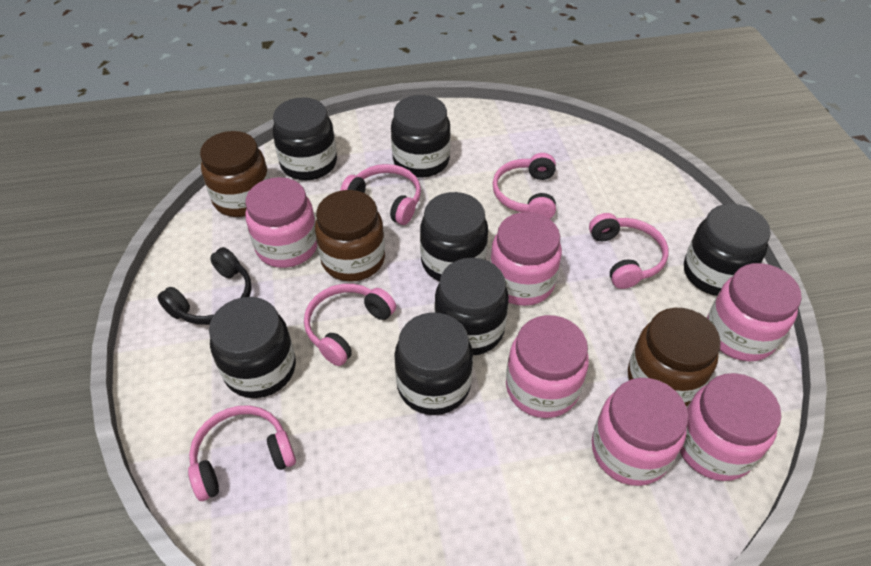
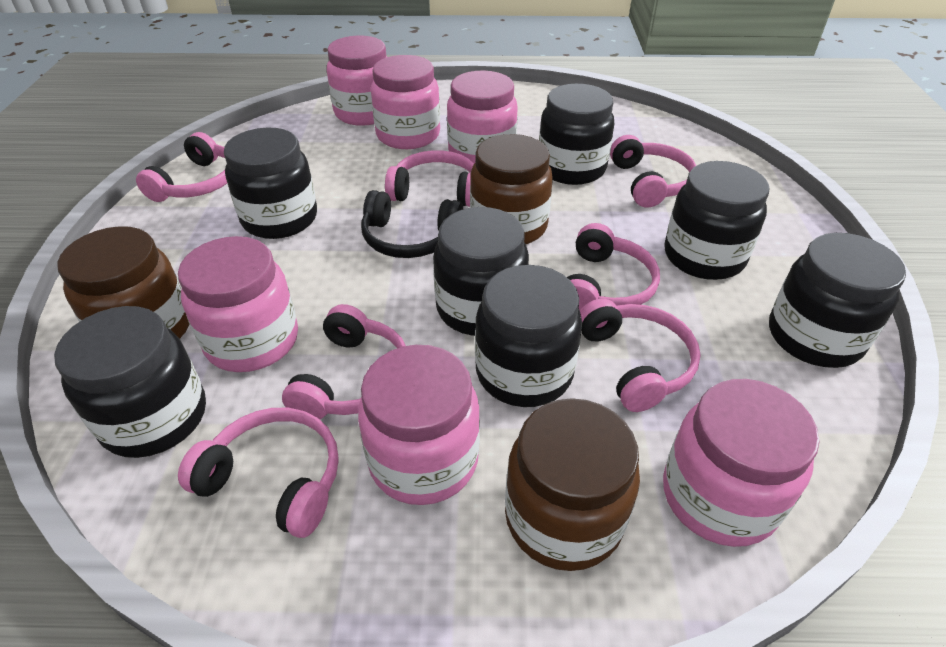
pink headphones: 5 -> 7

